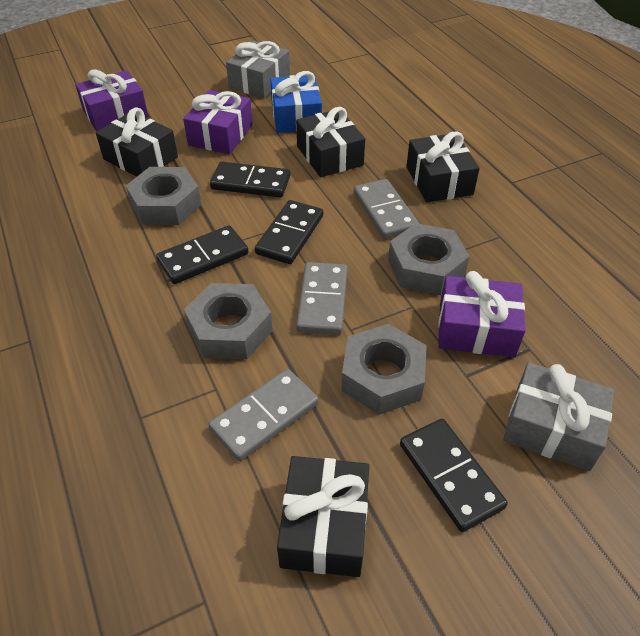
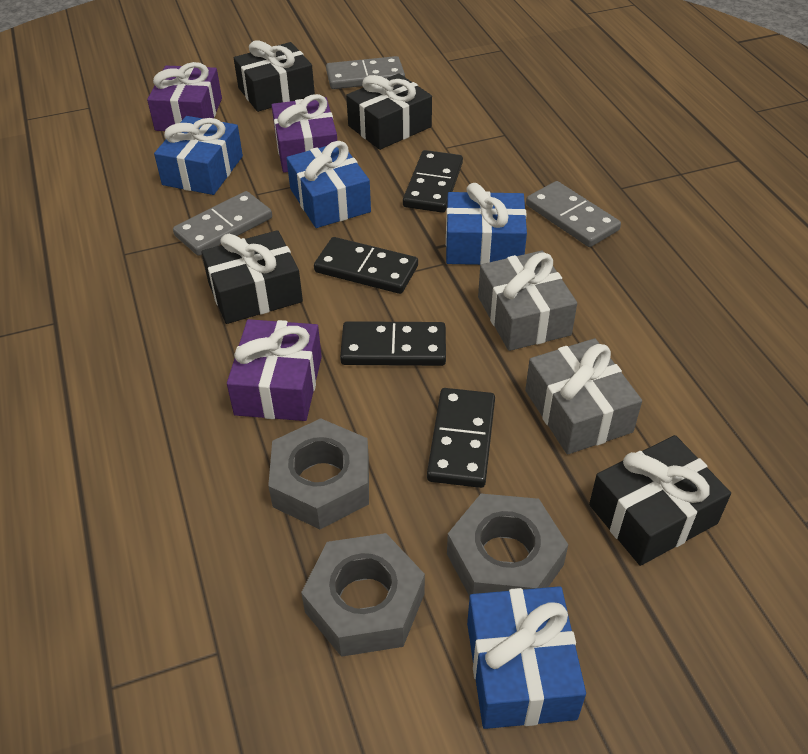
blue gift: 1 -> 4
grey nut: 4 -> 3

